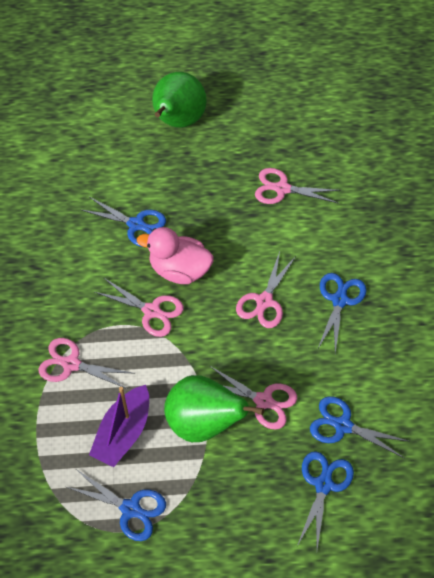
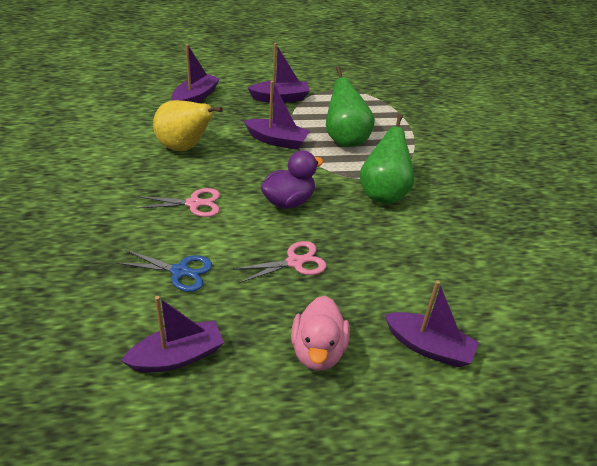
blue scissors: 5 -> 1
pink scissors: 5 -> 2
purple boat: 1 -> 5
purple duck: 0 -> 1
yellow pear: 0 -> 1

